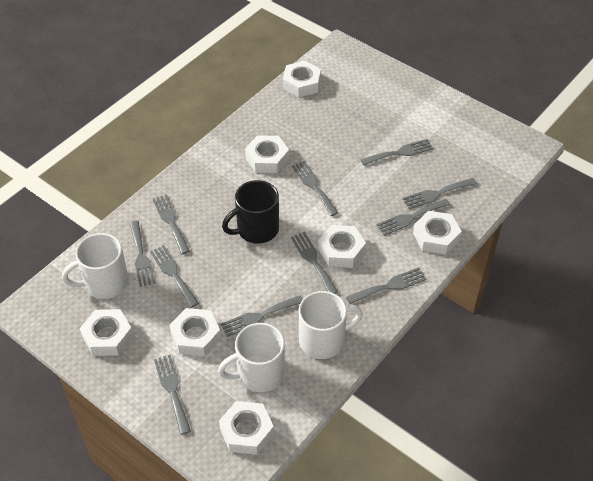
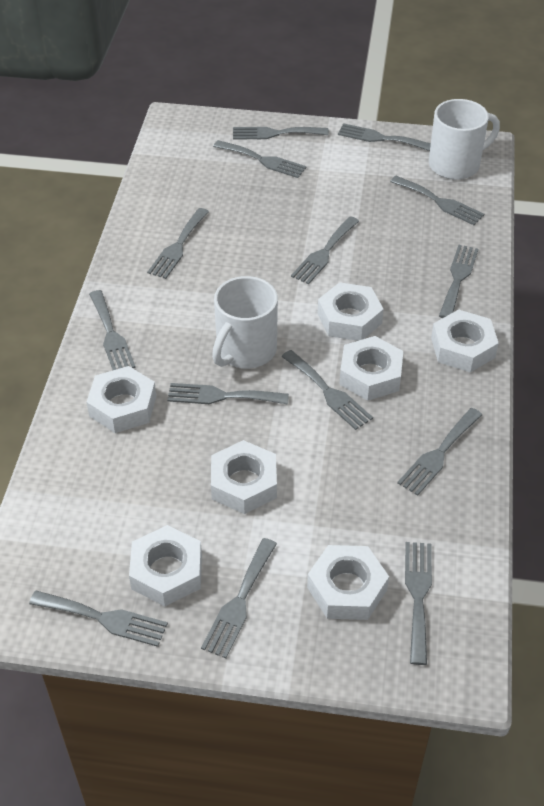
black mug: 1 -> 0
grey fork: 11 -> 14
white mug: 3 -> 2

